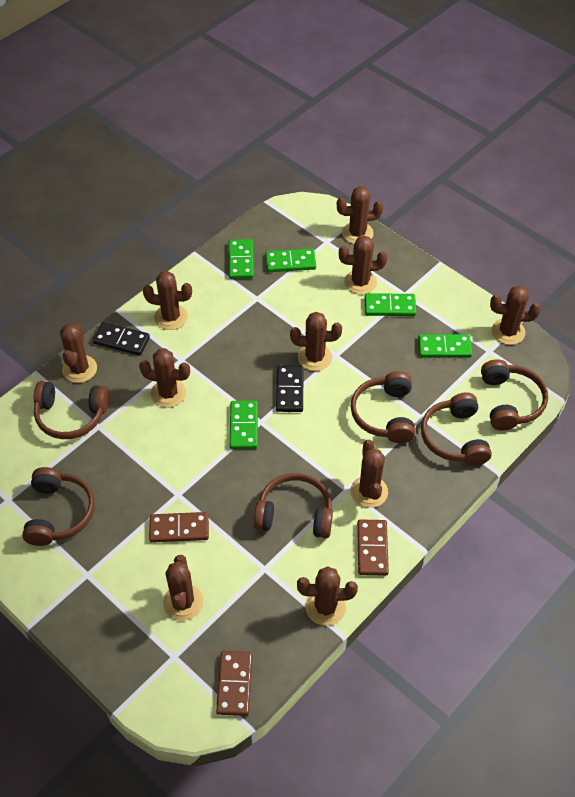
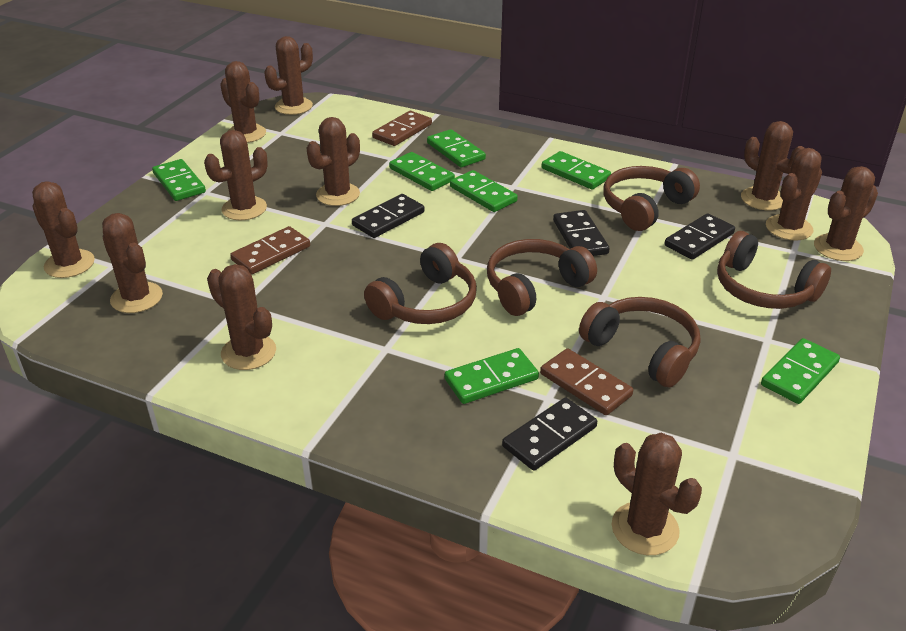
black domino: 2 -> 4
brown cactus: 10 -> 11
brown headphones: 6 -> 5
green domino: 5 -> 7

